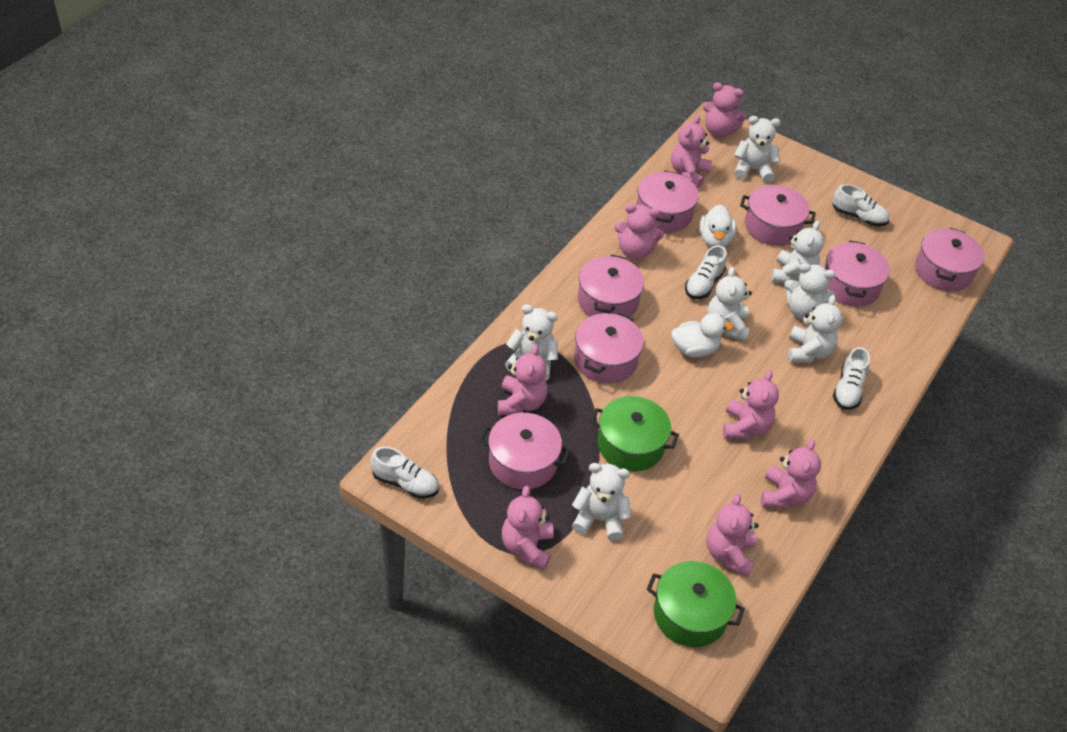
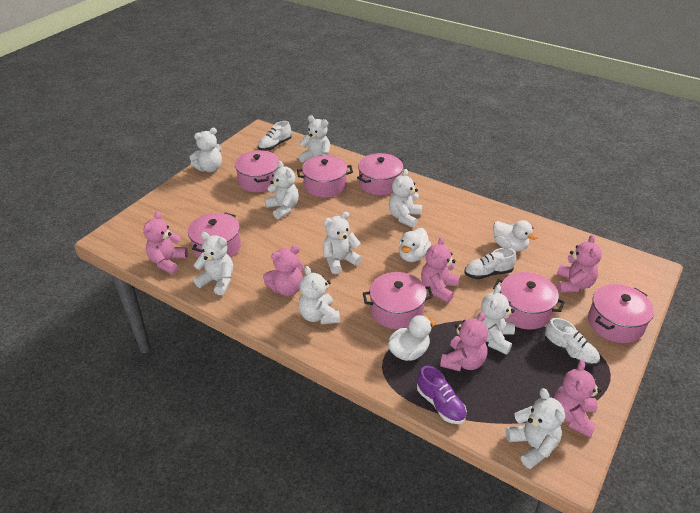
green pot: 2 -> 0
pink teddy bear: 8 -> 6
purple shoe: 0 -> 1
white duck: 2 -> 3
white shoe: 4 -> 3
white teddy bear: 7 -> 9

